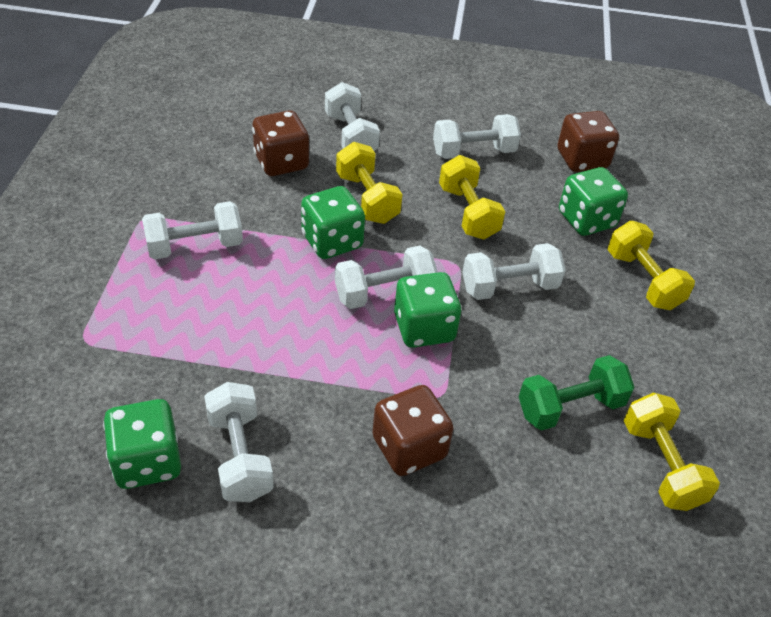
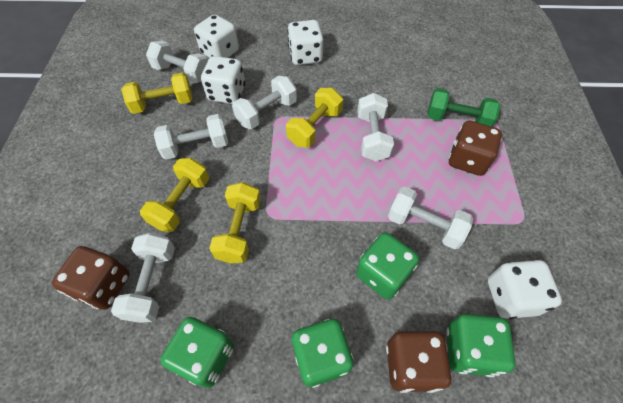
white dice: 0 -> 4

